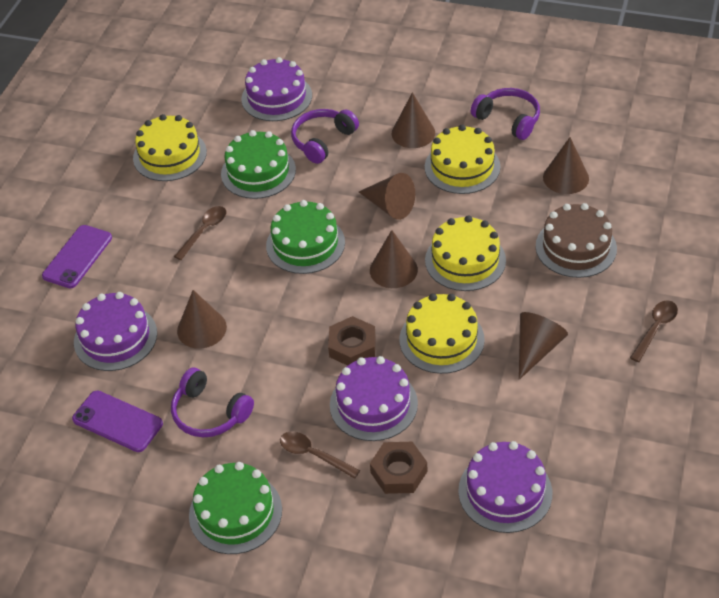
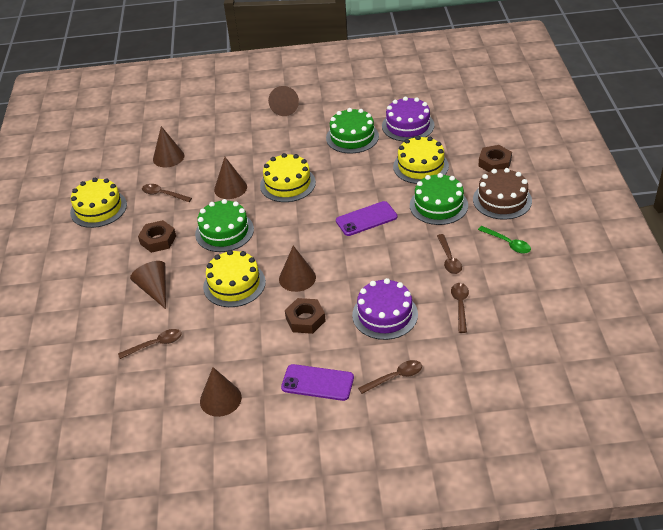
brown nut: 2 -> 3
brown spoon: 3 -> 5
green spoon: 0 -> 1
purple cake: 4 -> 2
purple headphones: 3 -> 0

